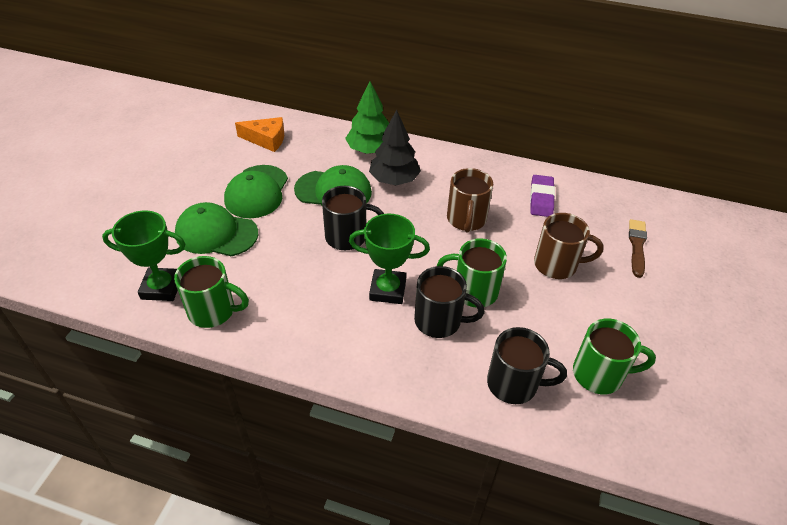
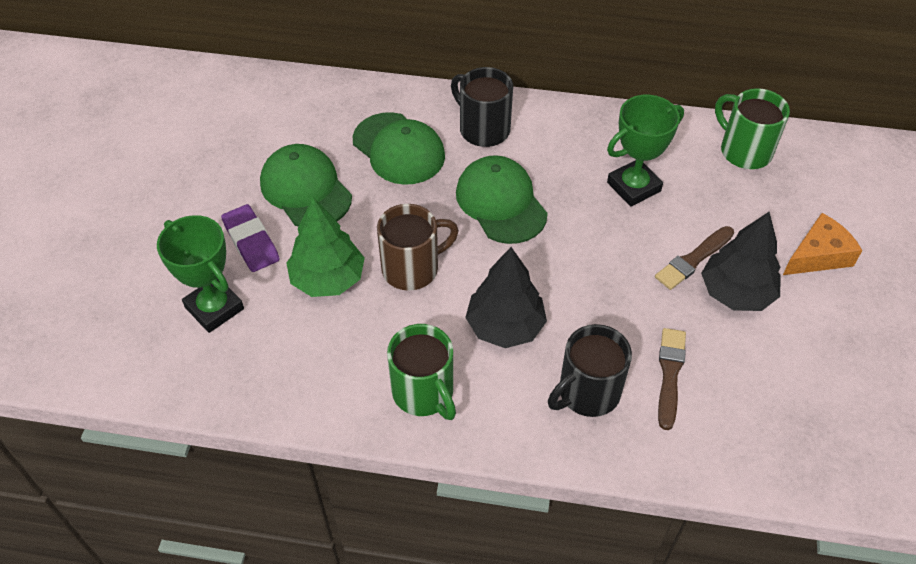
black mug: 3 -> 2
black tree: 1 -> 2
brown brush: 1 -> 2
brown mug: 2 -> 1
green mug: 3 -> 2

